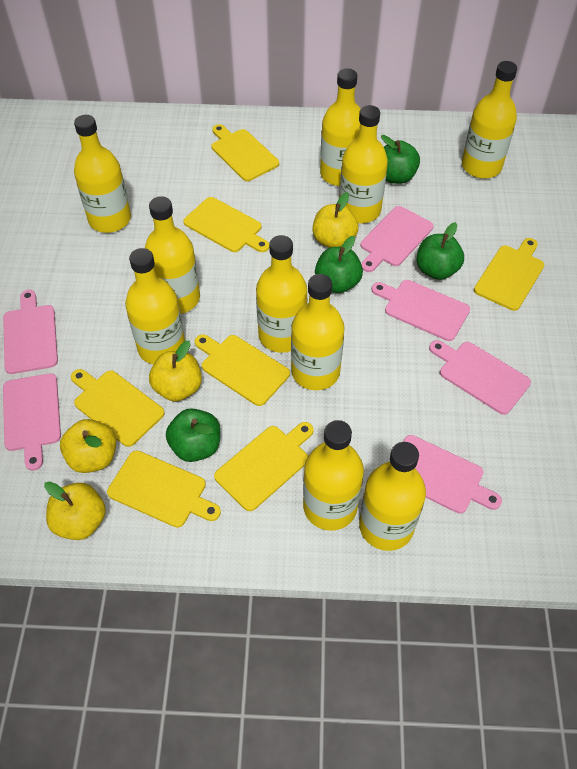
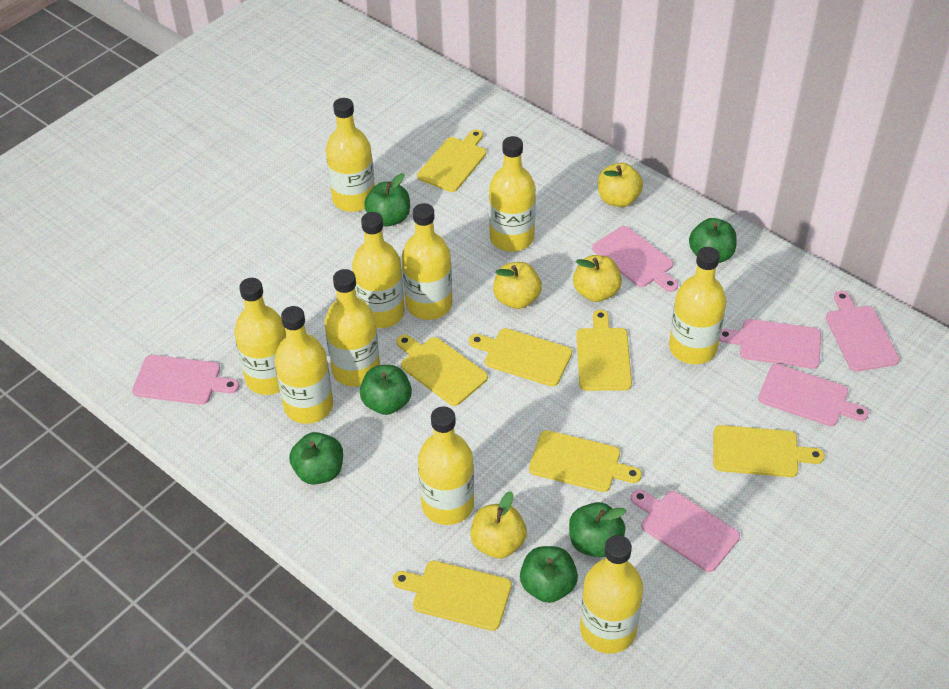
green apple: 4 -> 6

